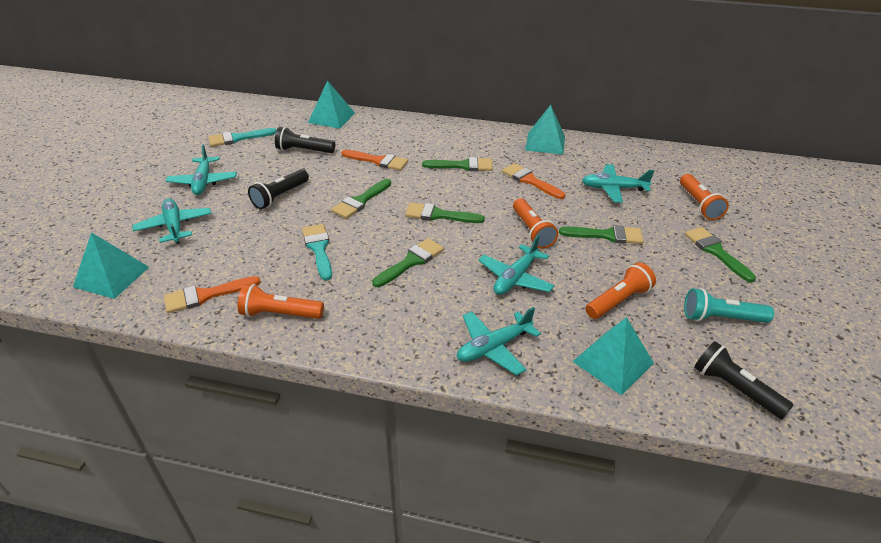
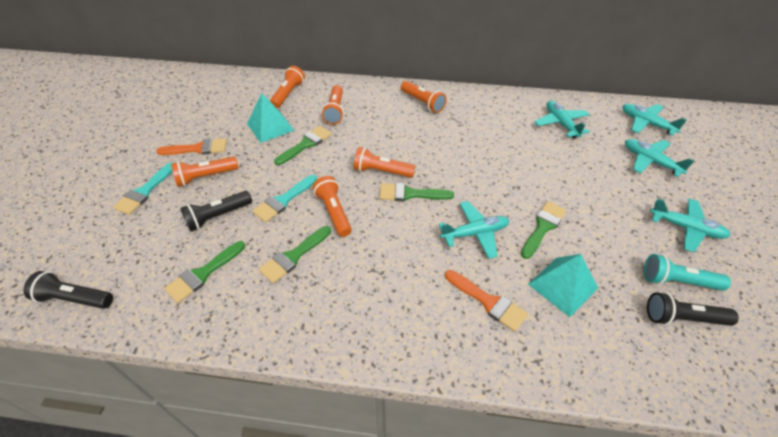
green brush: 6 -> 5
orange brush: 3 -> 2
orange flashlight: 4 -> 6
turquoise pyramid: 4 -> 2

